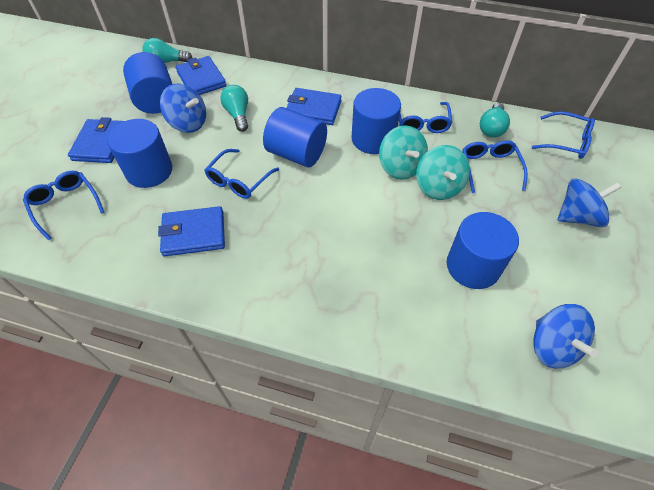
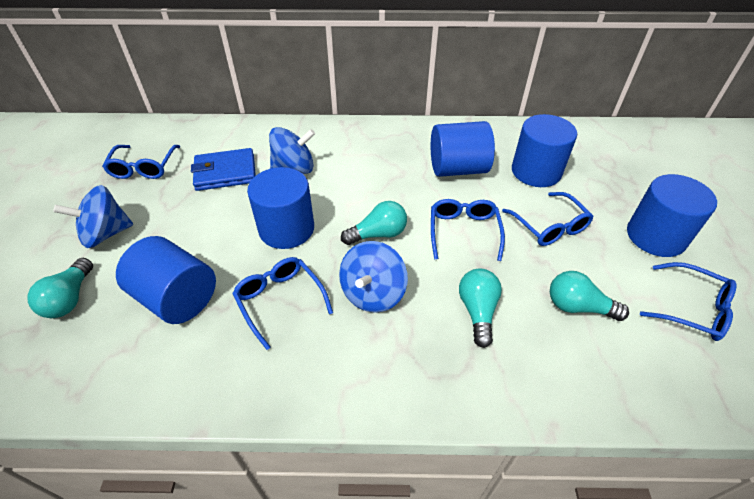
blue wallet: 4 -> 1
turquoise light bulb: 3 -> 4
turquoise spinning top: 2 -> 0

